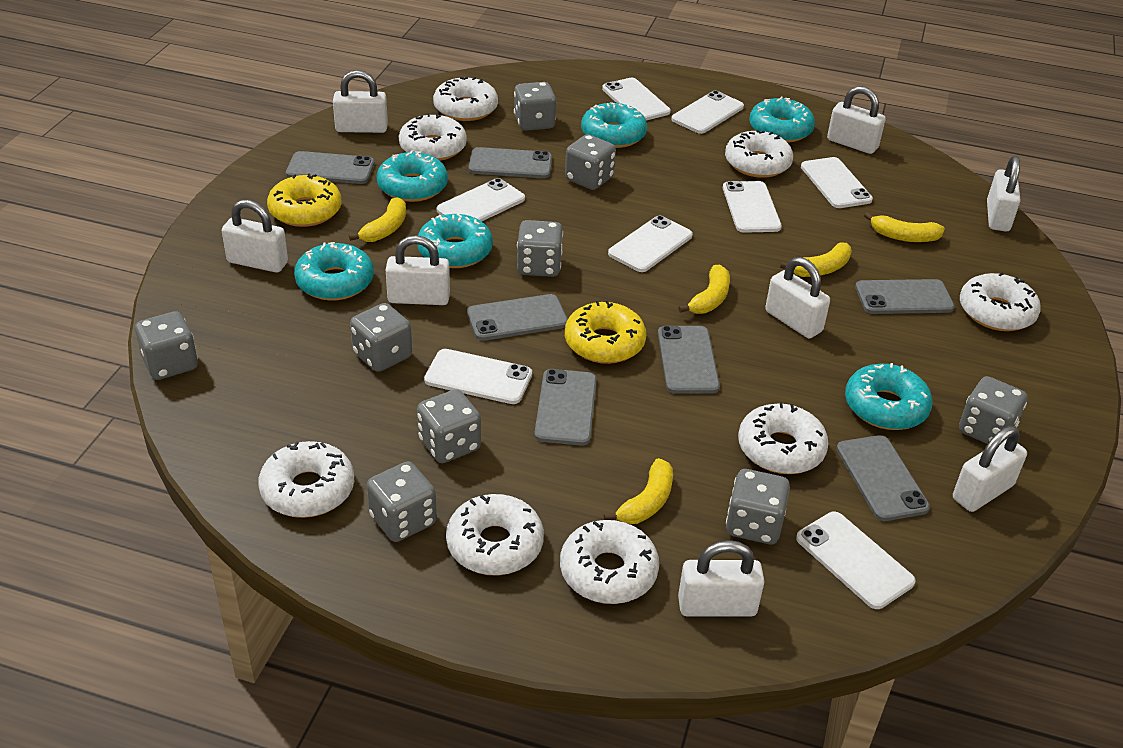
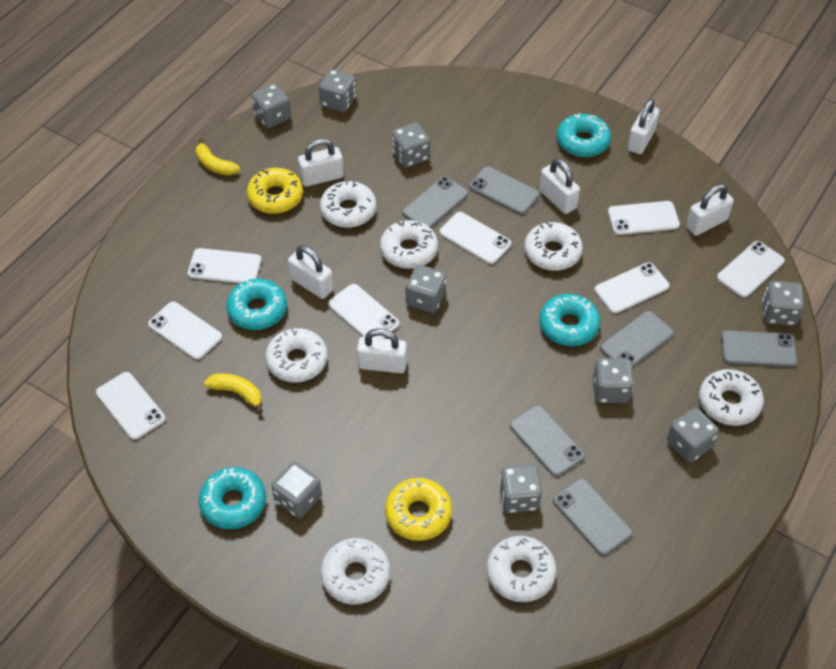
grey phone: 7 -> 6
turquoise donut: 6 -> 4
white donut: 8 -> 7
white padlock: 8 -> 6
yellow banana: 5 -> 2

